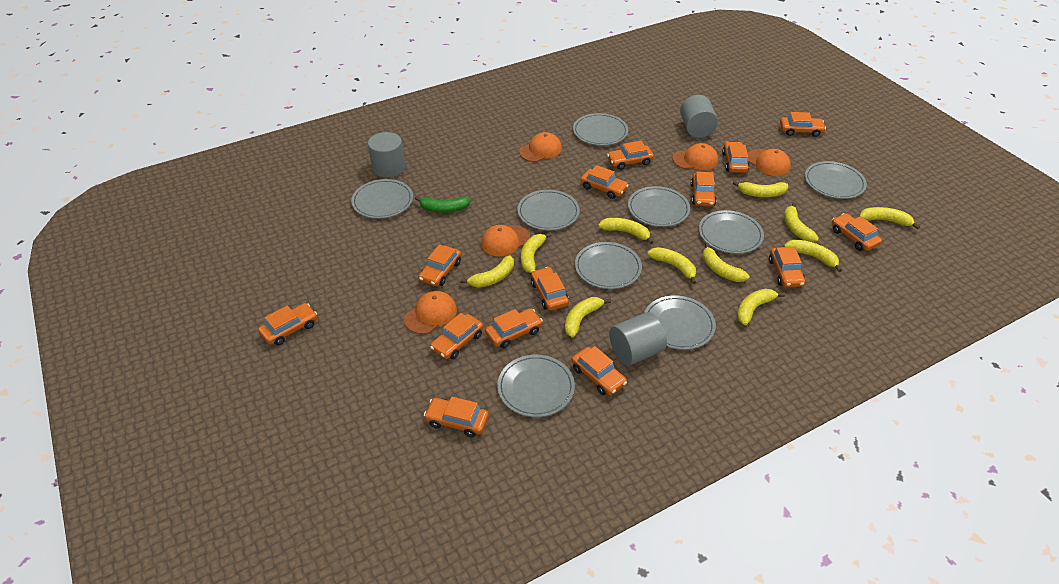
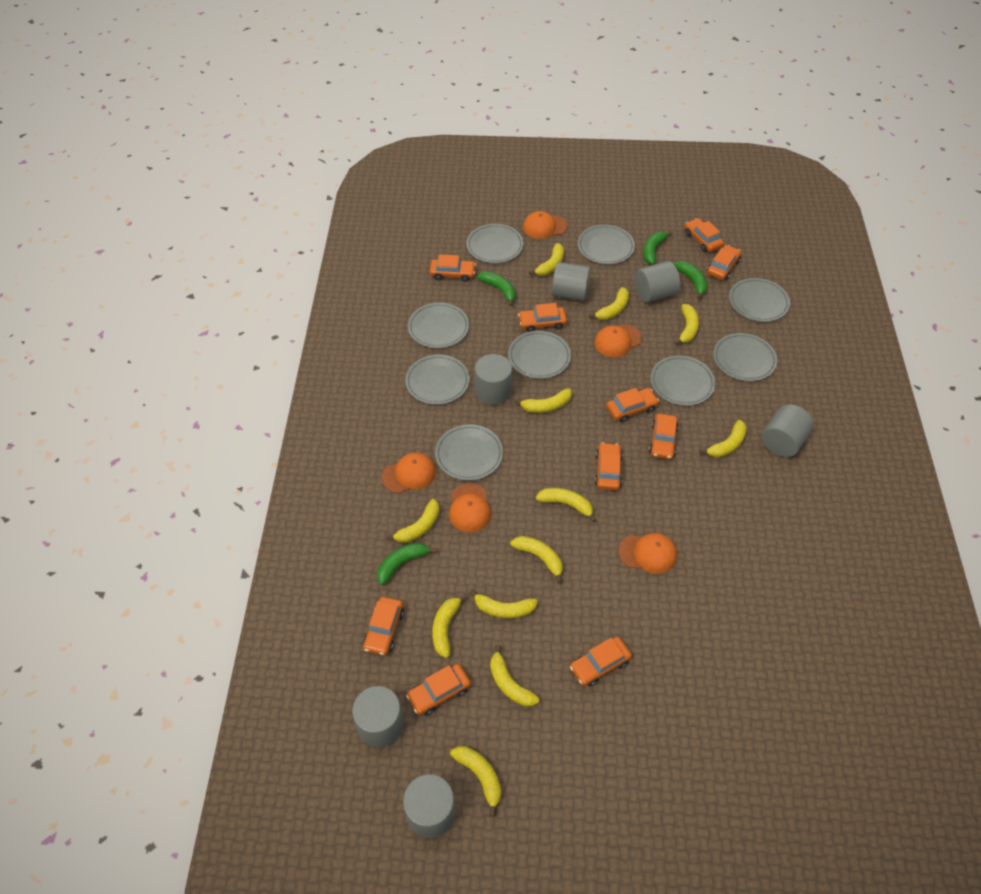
green banana: 1 -> 4
grey cylinder: 3 -> 6
orange car: 14 -> 10
yellow banana: 11 -> 12

